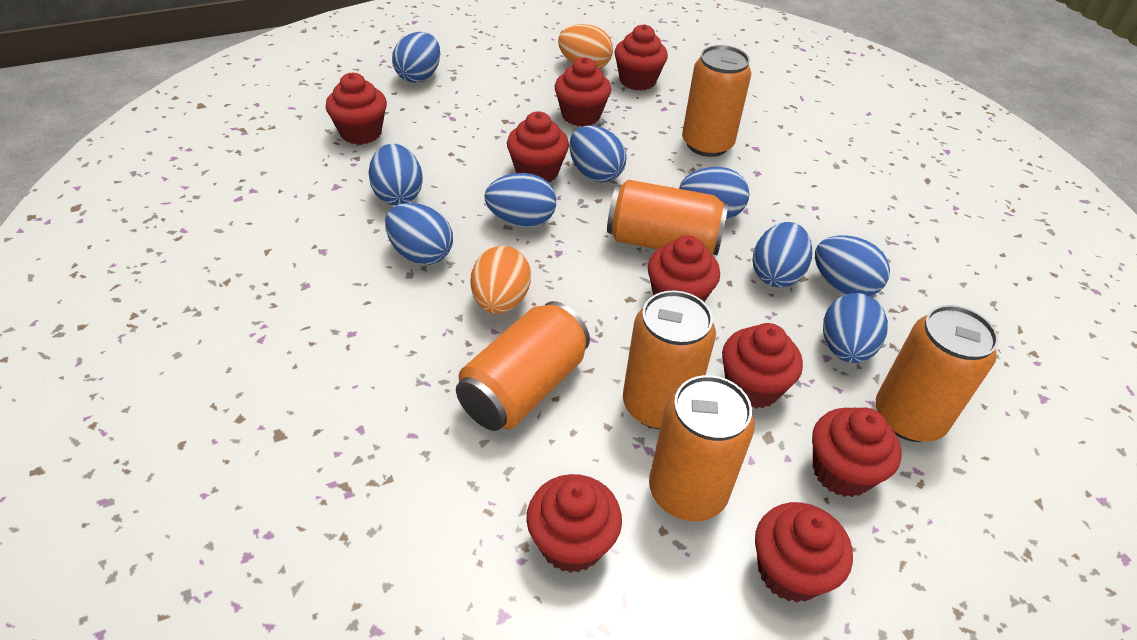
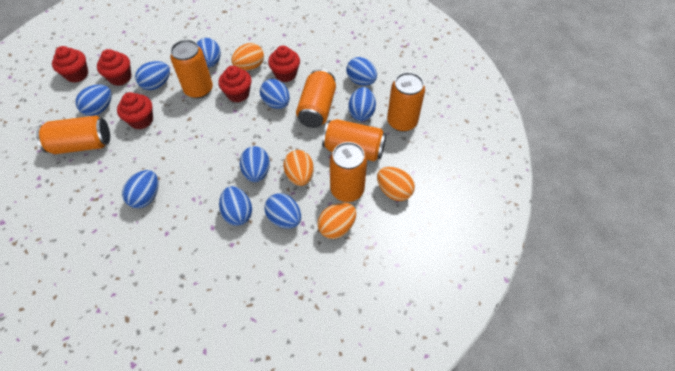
blue egg: 9 -> 10
orange egg: 2 -> 4
red cupcake: 9 -> 5

